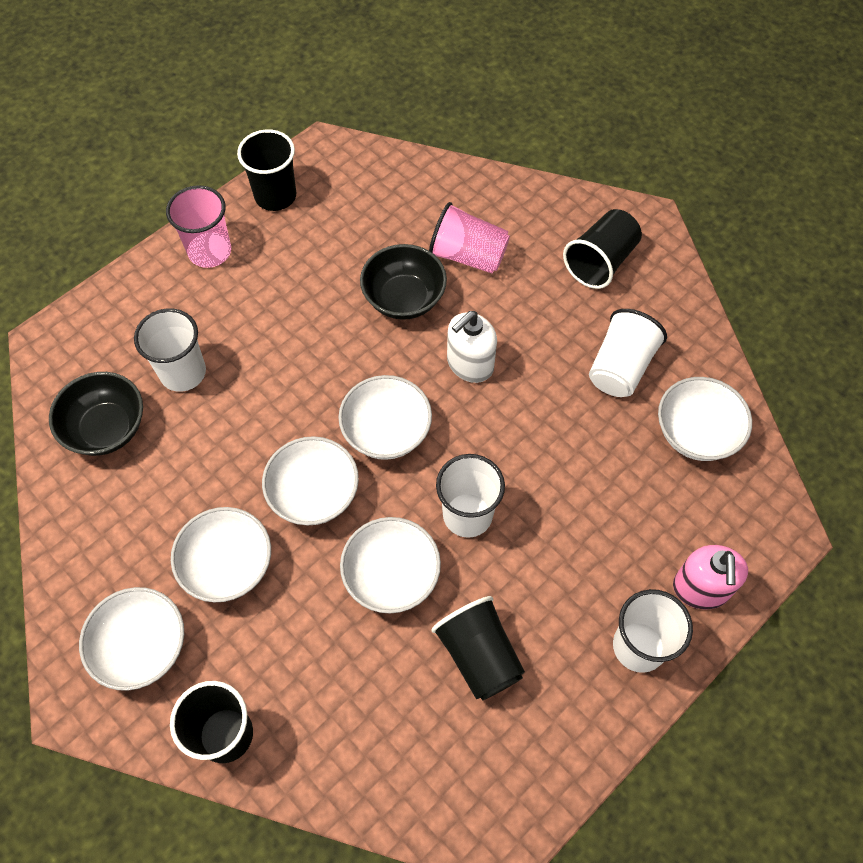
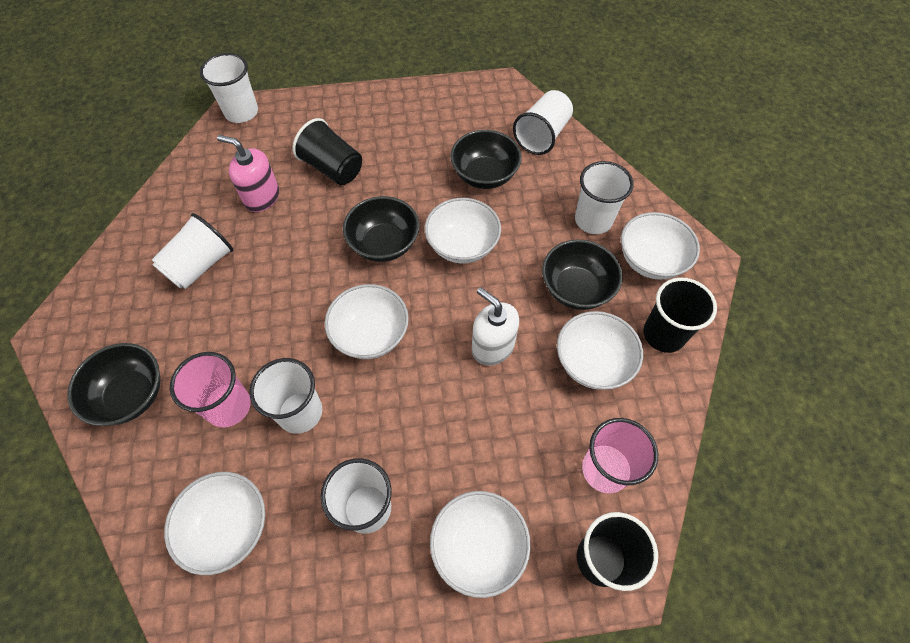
black bowl: 2 -> 4
black cup: 4 -> 3
white cup: 4 -> 6

